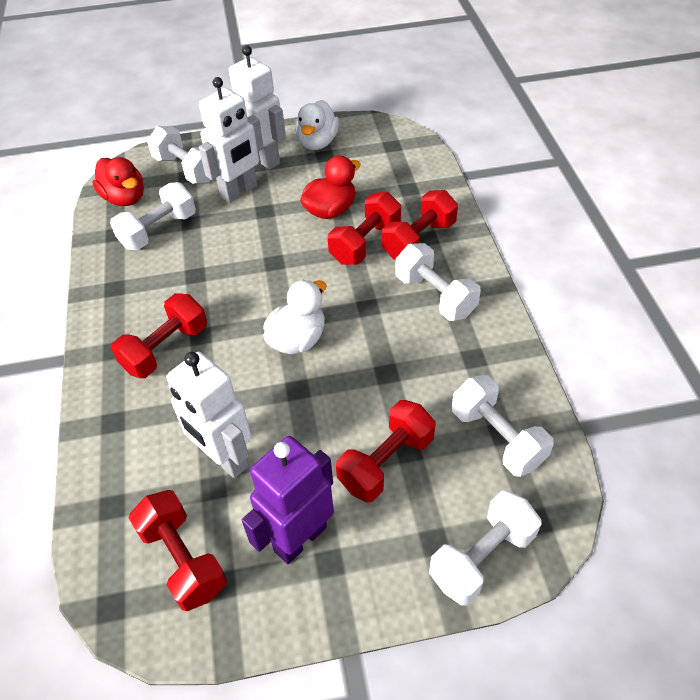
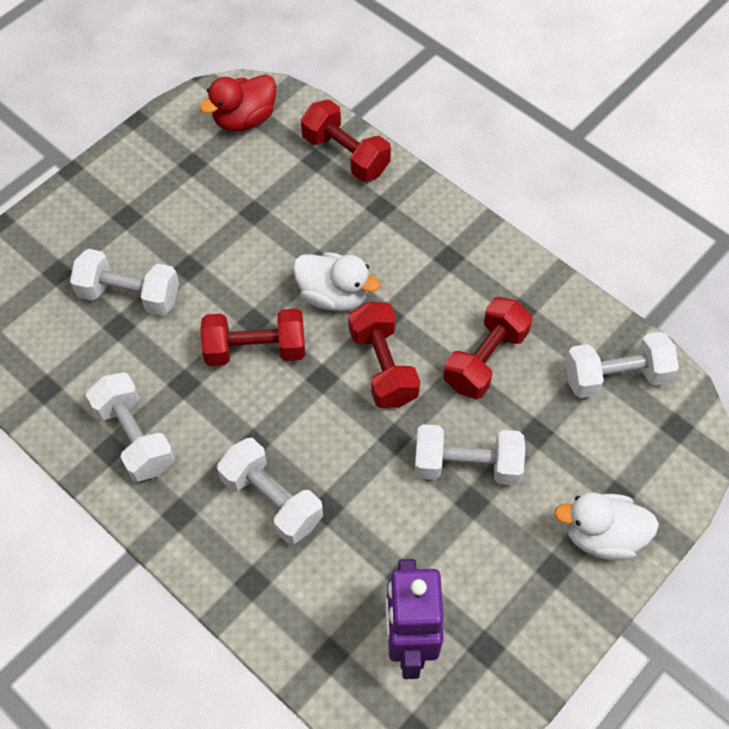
red duck: 2 -> 1
red dumbbell: 5 -> 4
white robot: 3 -> 0

